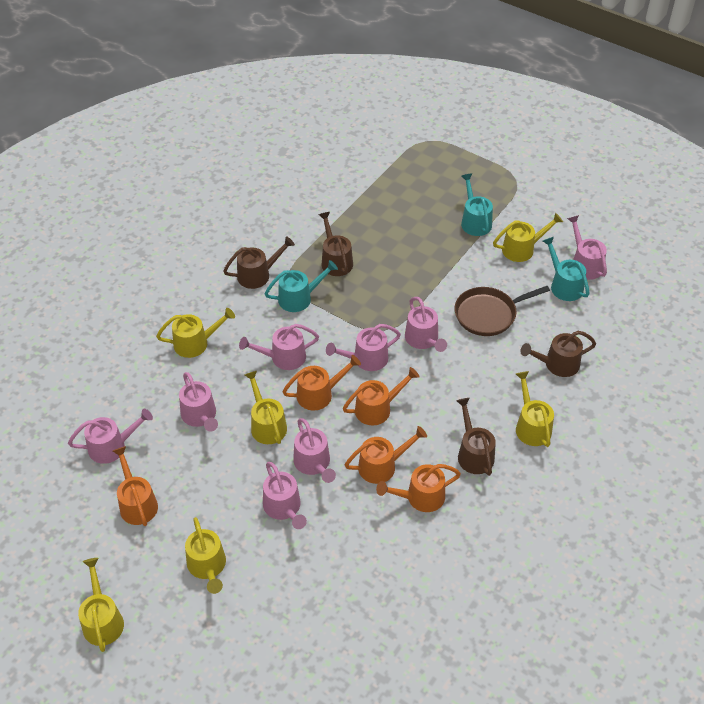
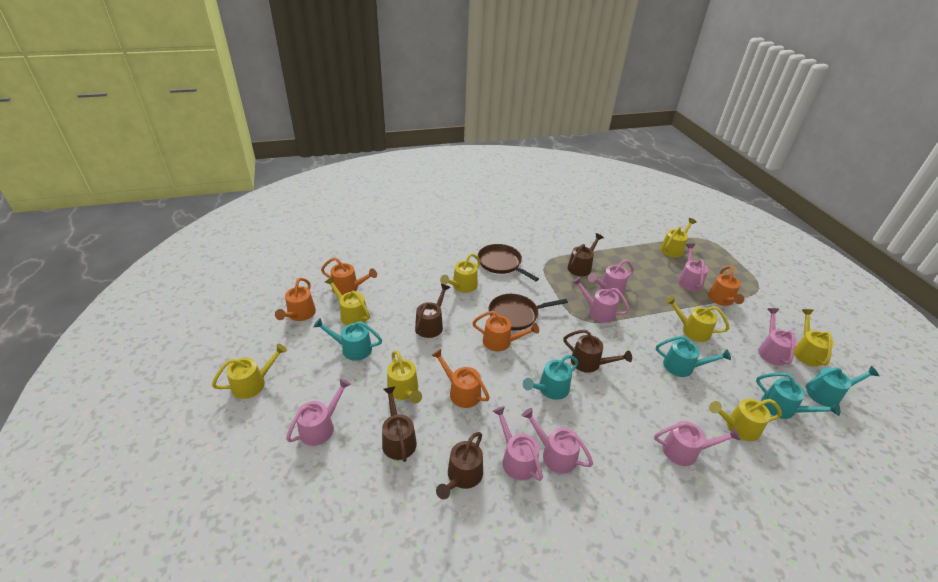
brown pan: 1 -> 2
brown watering can: 4 -> 5
turquoise watering can: 3 -> 5
yellow watering can: 6 -> 8

